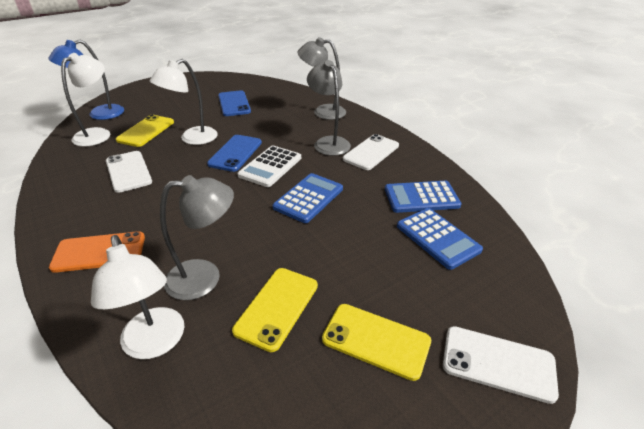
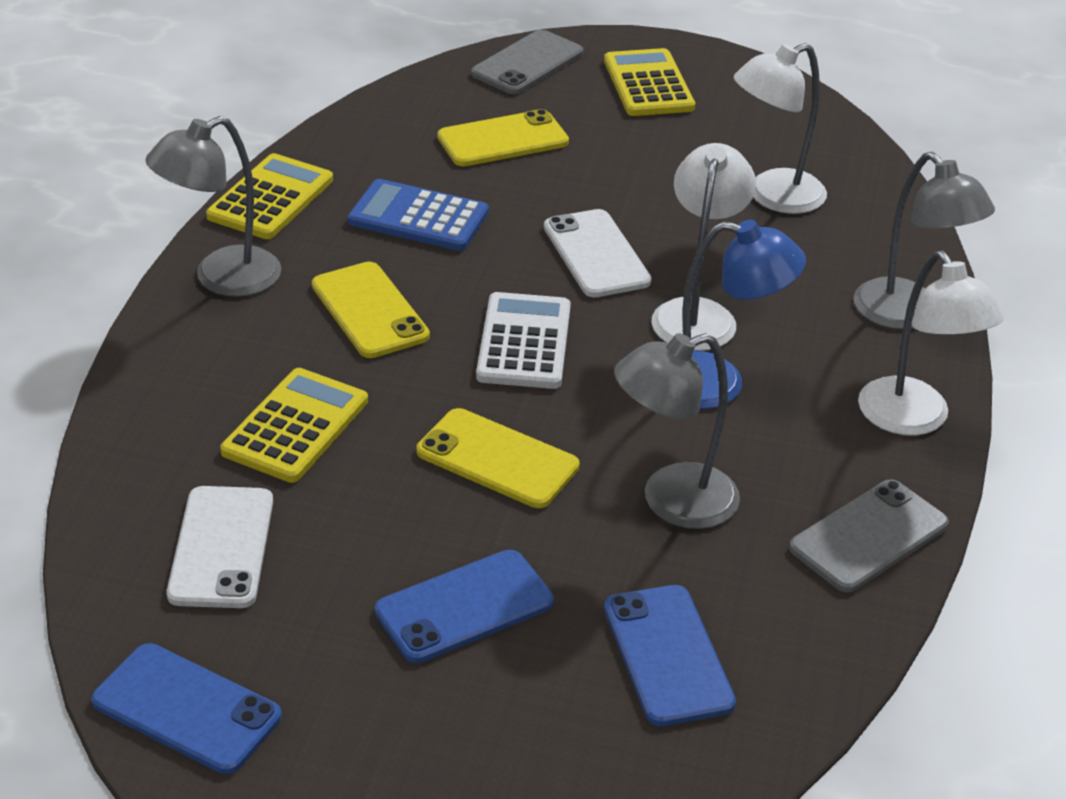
blue calculator: 3 -> 1
blue phone: 2 -> 3
grey phone: 0 -> 2
orange phone: 1 -> 0
white phone: 3 -> 2
yellow calculator: 0 -> 3

